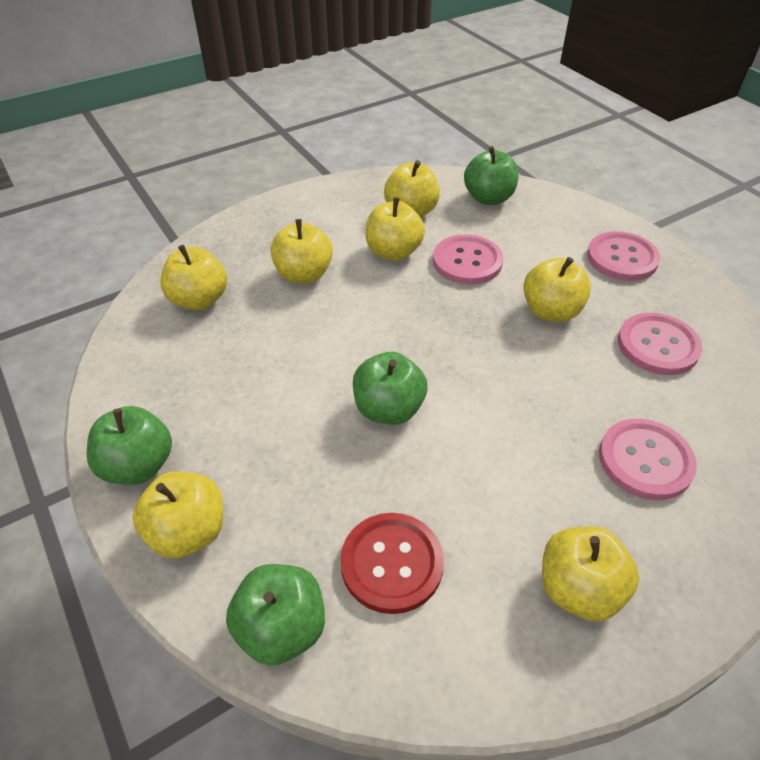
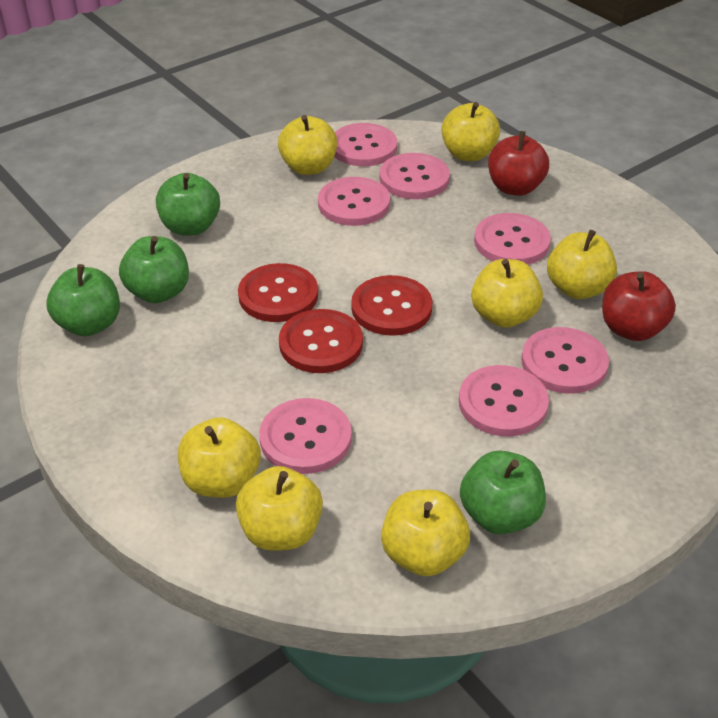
pink button: 4 -> 7
red apple: 0 -> 2
red button: 1 -> 3

